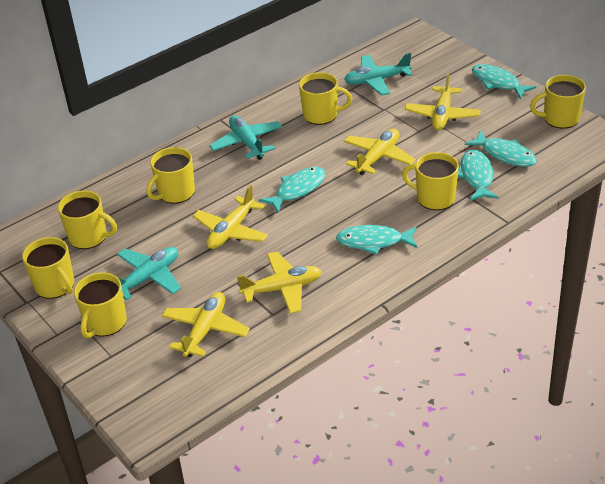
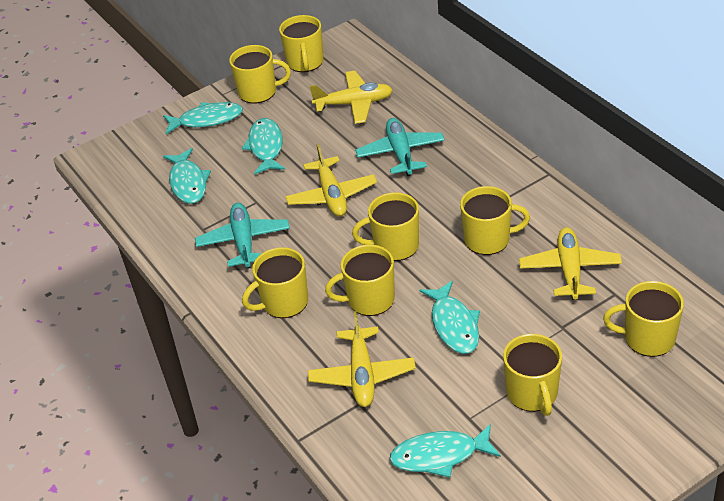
turquoise plane: 3 -> 2
yellow mug: 7 -> 8
yellow plane: 5 -> 4

